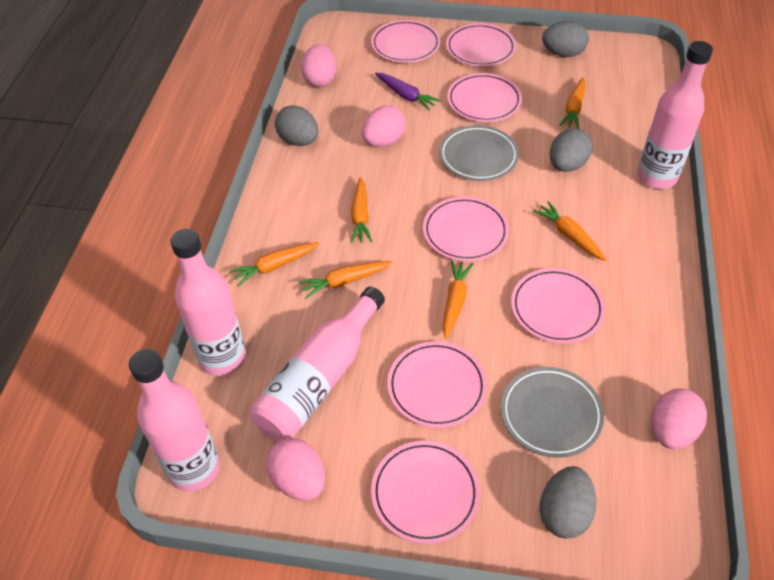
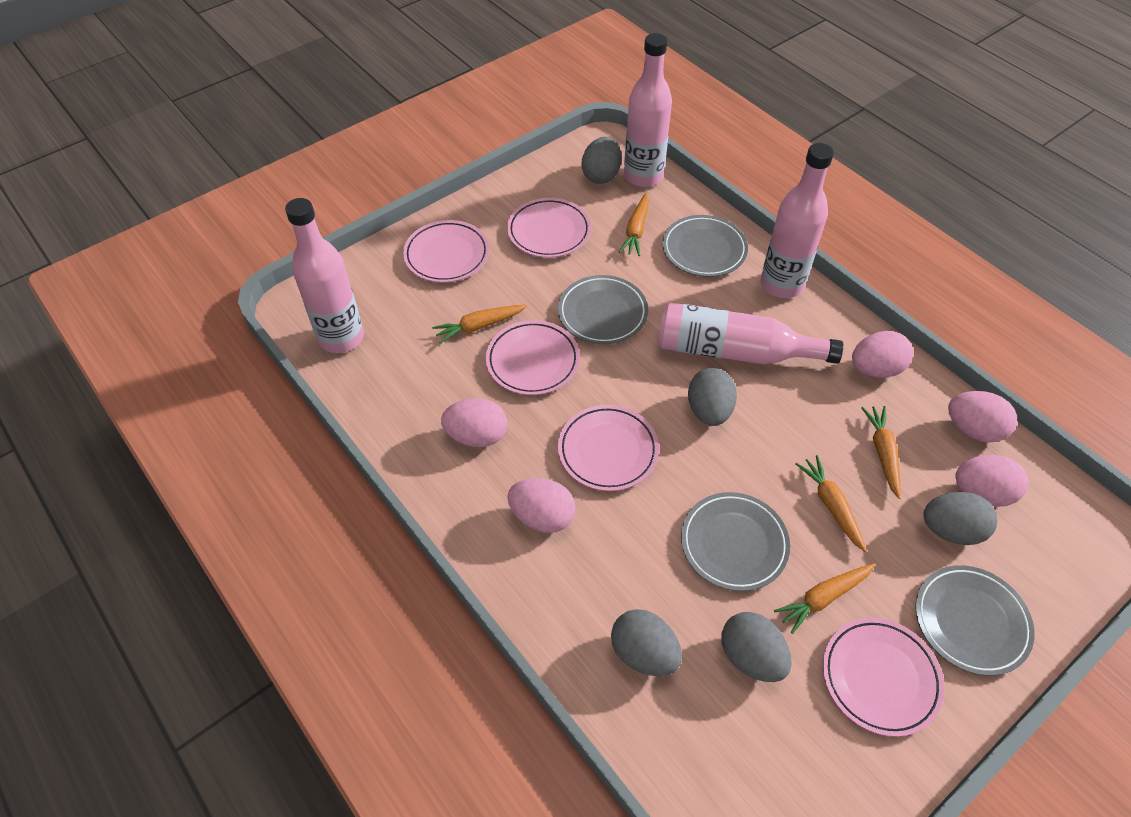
grey egg: 4 -> 5
grey plate: 2 -> 4
orange carrot: 6 -> 5
pink egg: 4 -> 5
pink plate: 7 -> 5
purple carrot: 1 -> 0

